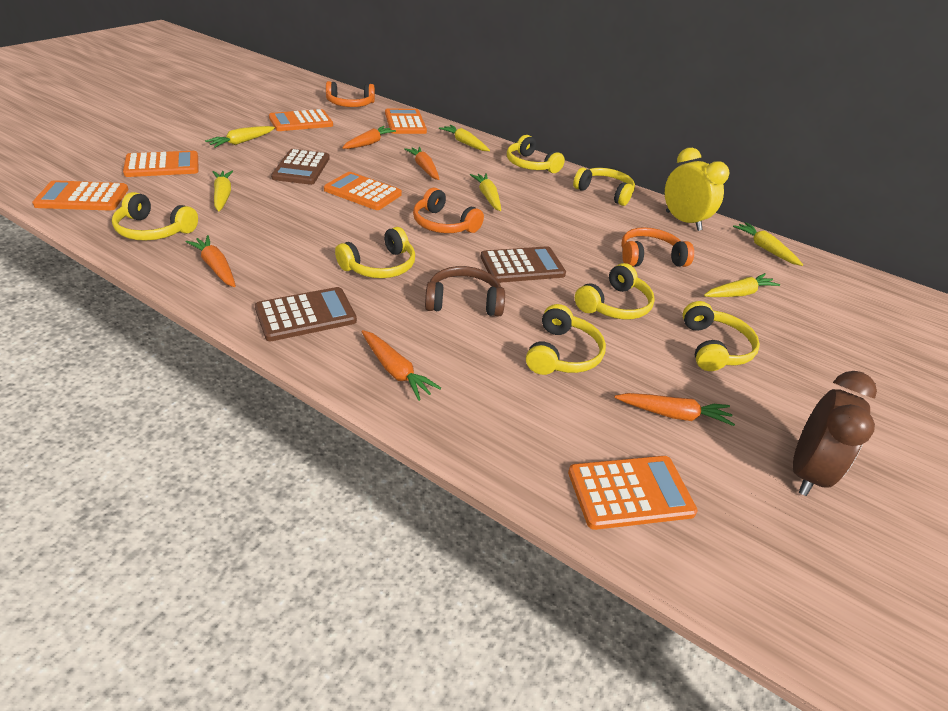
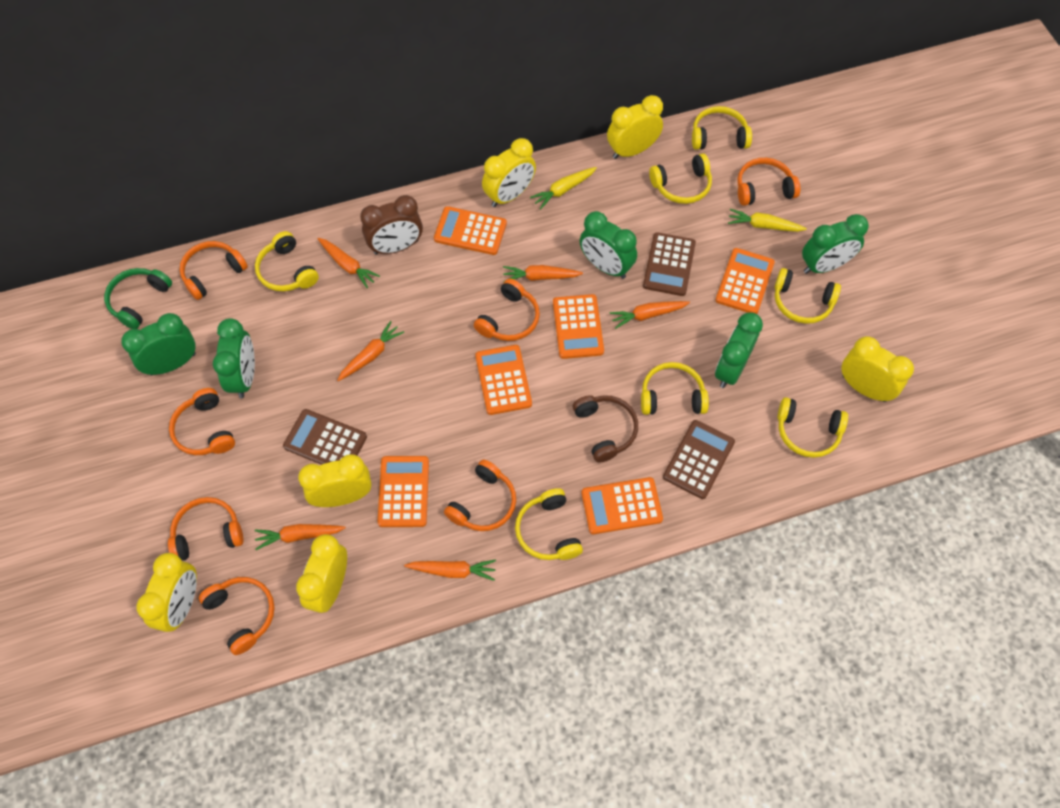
green clock: 0 -> 5
green headphones: 0 -> 1
orange carrot: 5 -> 6
orange headphones: 3 -> 7
yellow carrot: 6 -> 2
yellow clock: 1 -> 6

